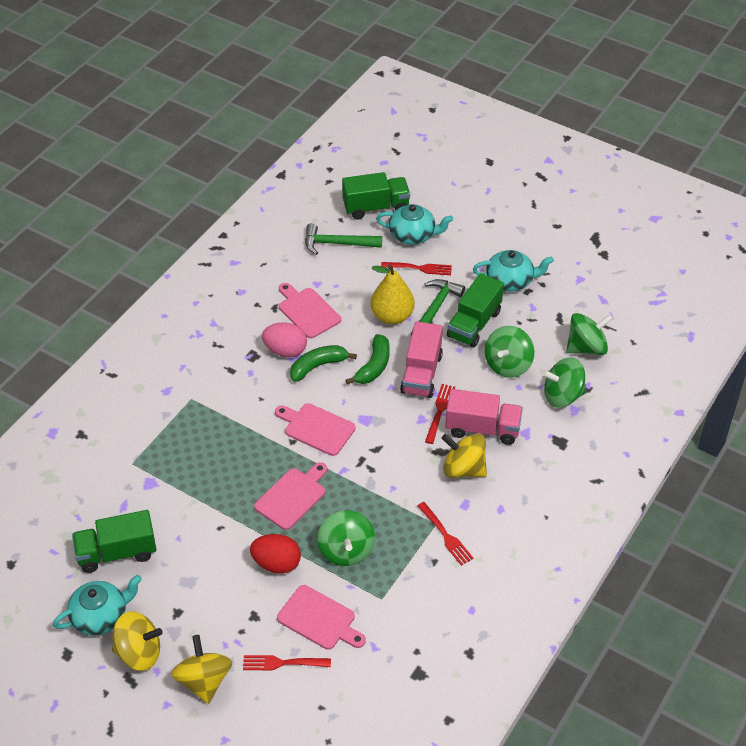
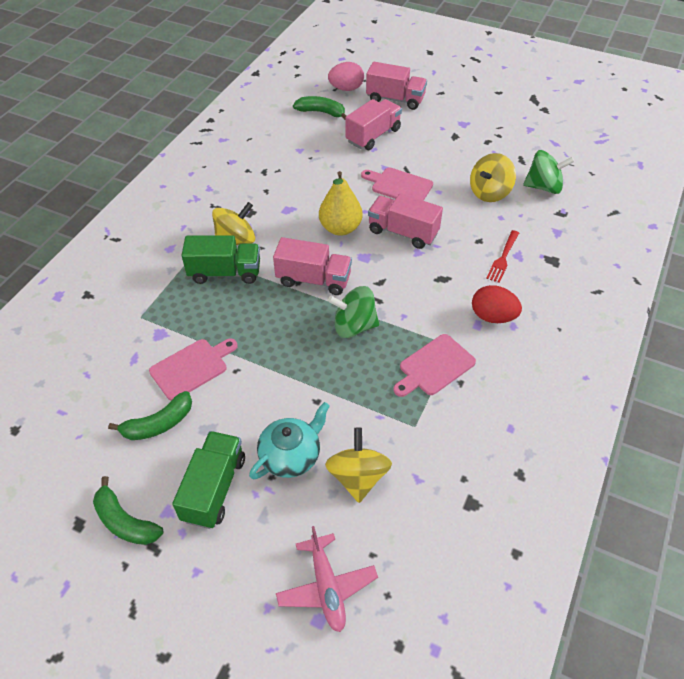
green banana: 2 -> 3
green hammer: 2 -> 0
green spinning top: 4 -> 2
green truck: 3 -> 2
pink cutting board: 4 -> 3
pink plane: 0 -> 1
pink truck: 2 -> 4
red fork: 4 -> 1
turquoise teapot: 3 -> 1

